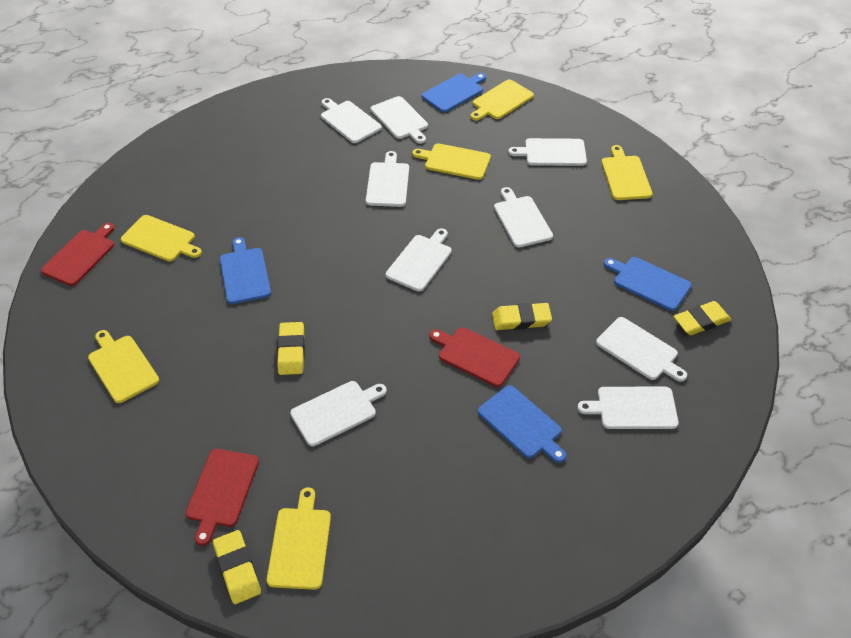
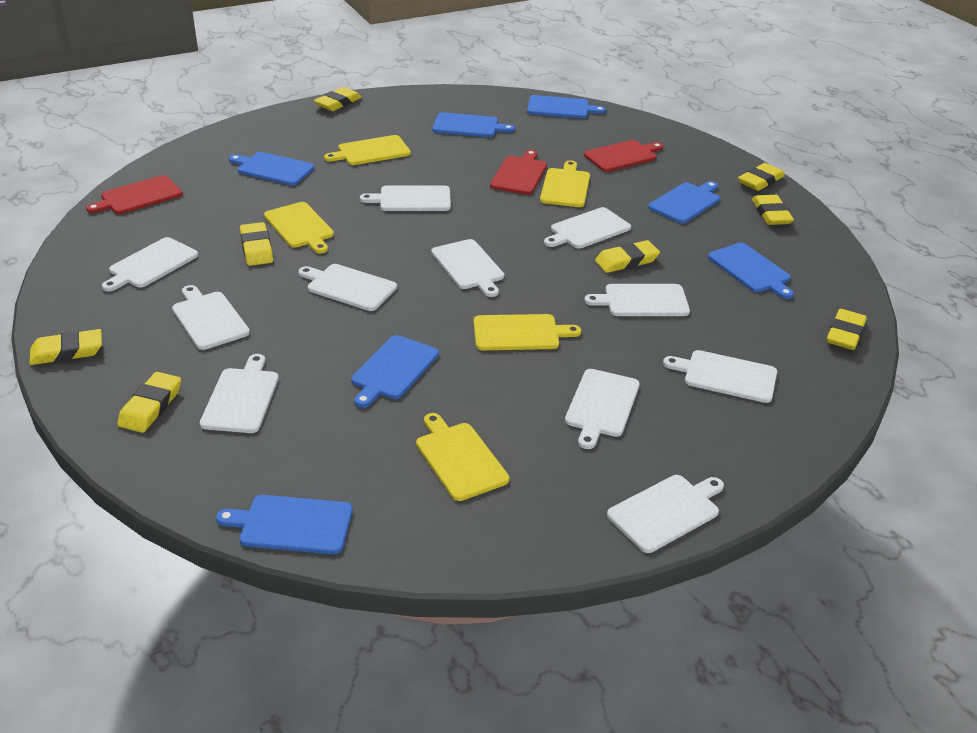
blue cutting board: 4 -> 7
white cutting board: 9 -> 11
yellow cutting board: 6 -> 5
yellow eraser: 4 -> 8

